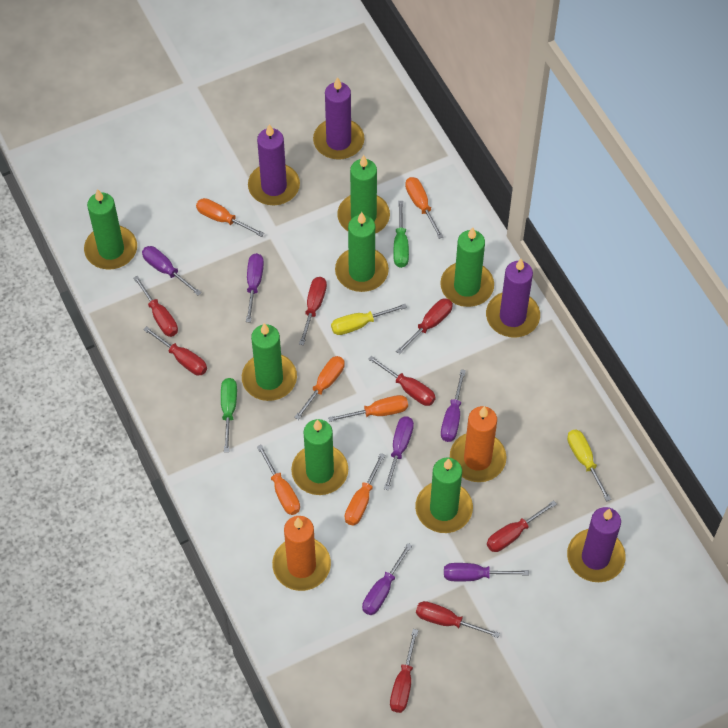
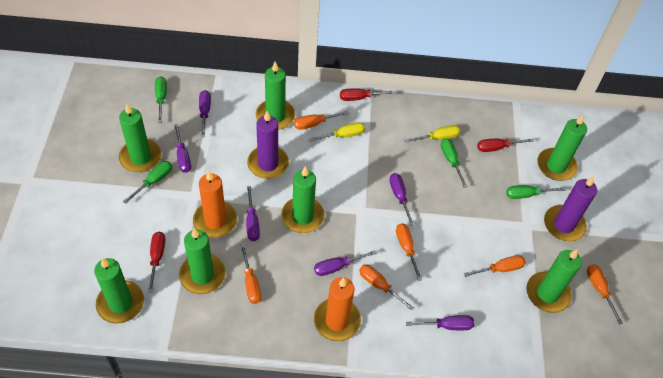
green screwdriver: 2 -> 4
purple candle: 4 -> 2
red screwdriver: 8 -> 3

